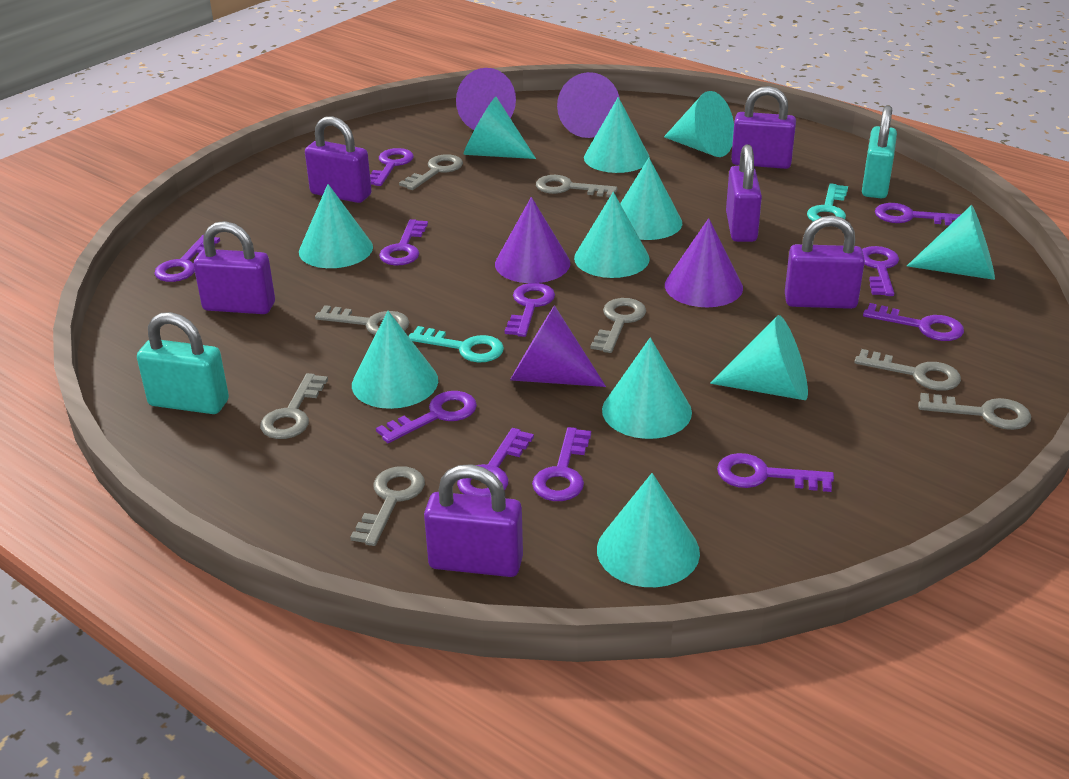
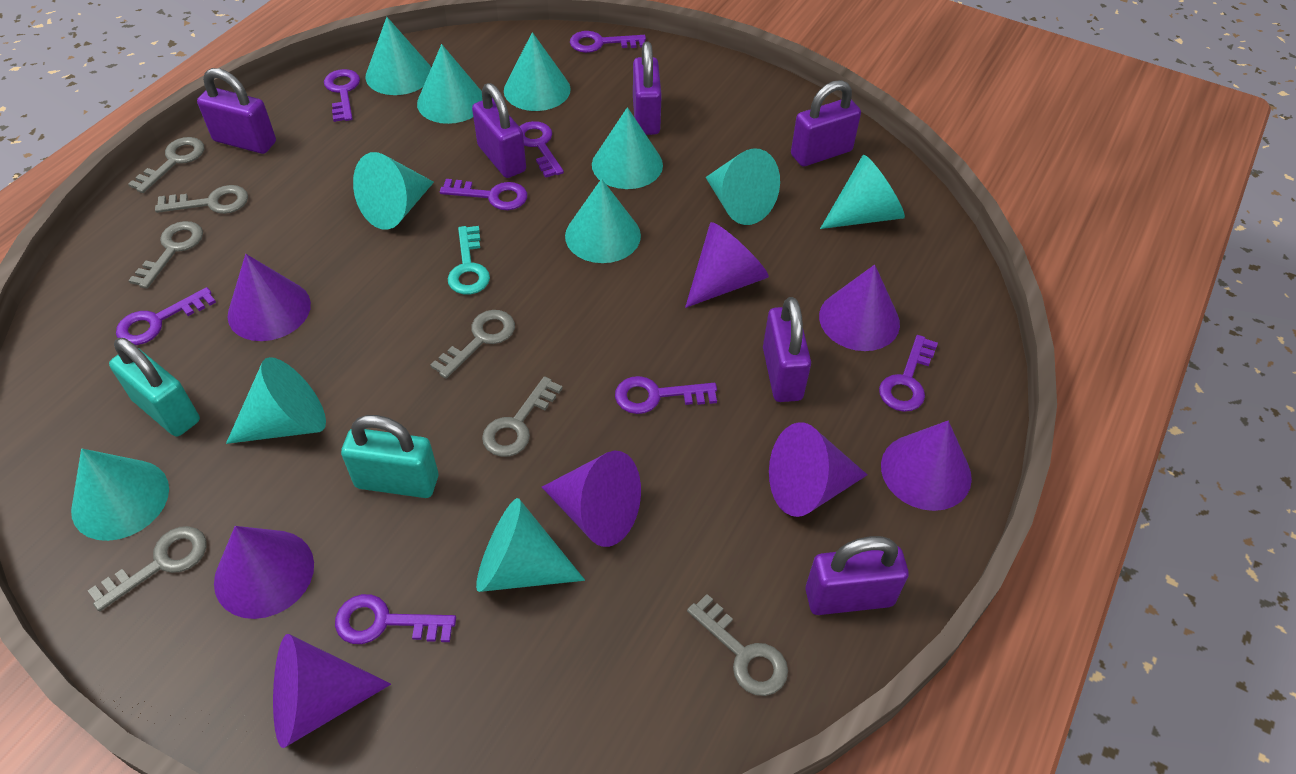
grey key: 8 -> 7
purple cone: 5 -> 8
purple key: 11 -> 8
turquoise key: 2 -> 1

